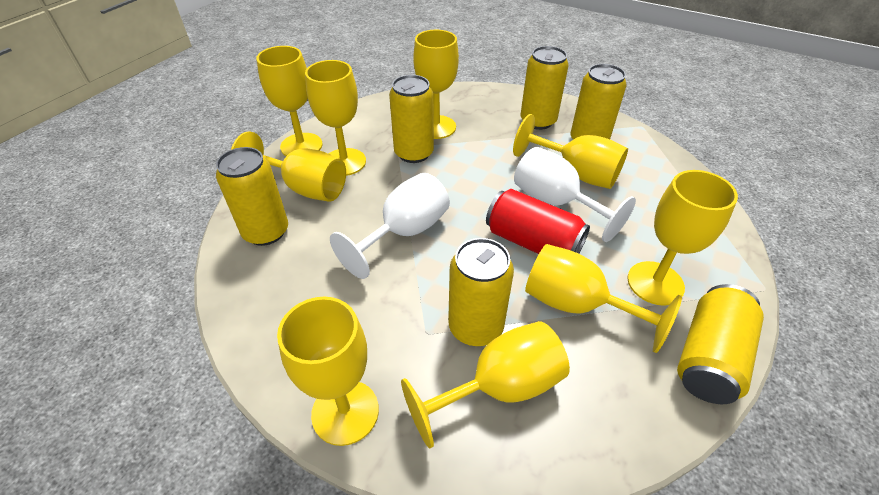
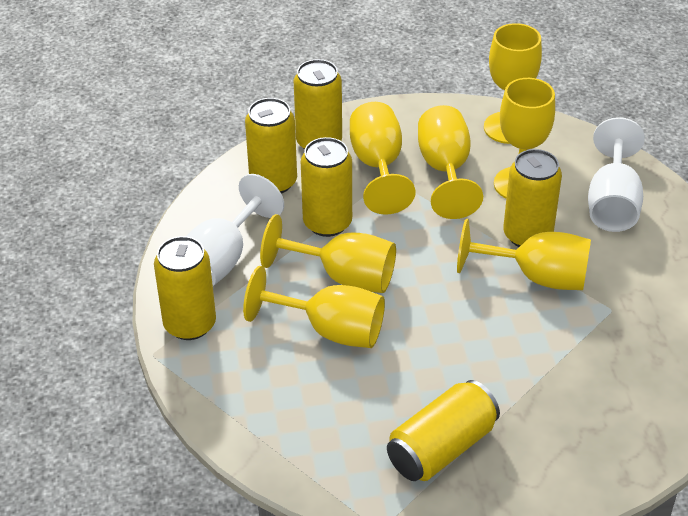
red can: 1 -> 0
yellow goblet: 9 -> 7

